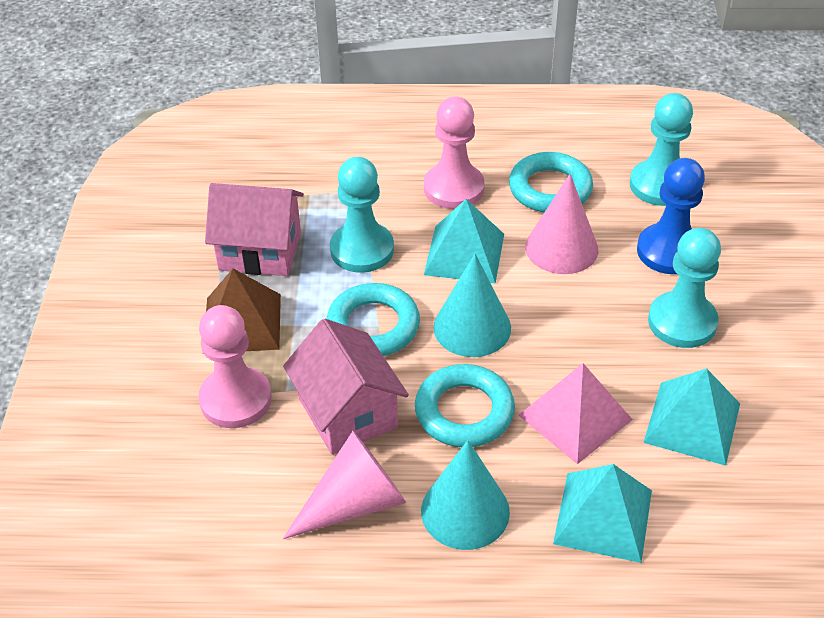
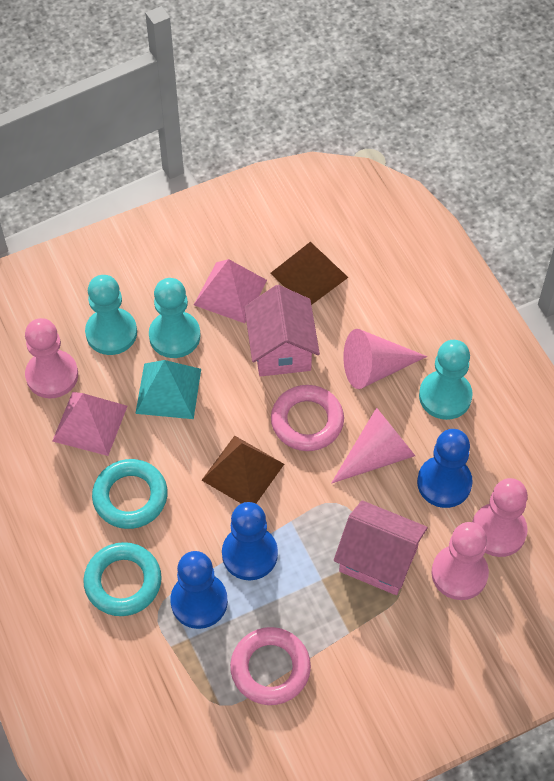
blue pawn: 1 -> 3
brown pyramid: 1 -> 2
pink pawn: 2 -> 3
pink pyramid: 1 -> 2
pink ring: 0 -> 2
turquoise cone: 2 -> 0
turquoise pyramid: 3 -> 1
turquoise ring: 3 -> 2

